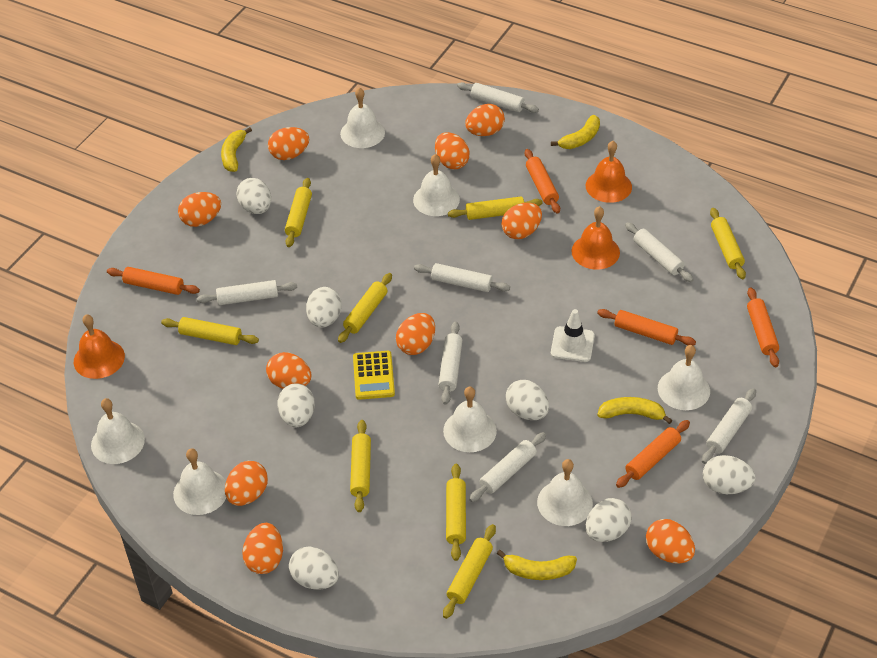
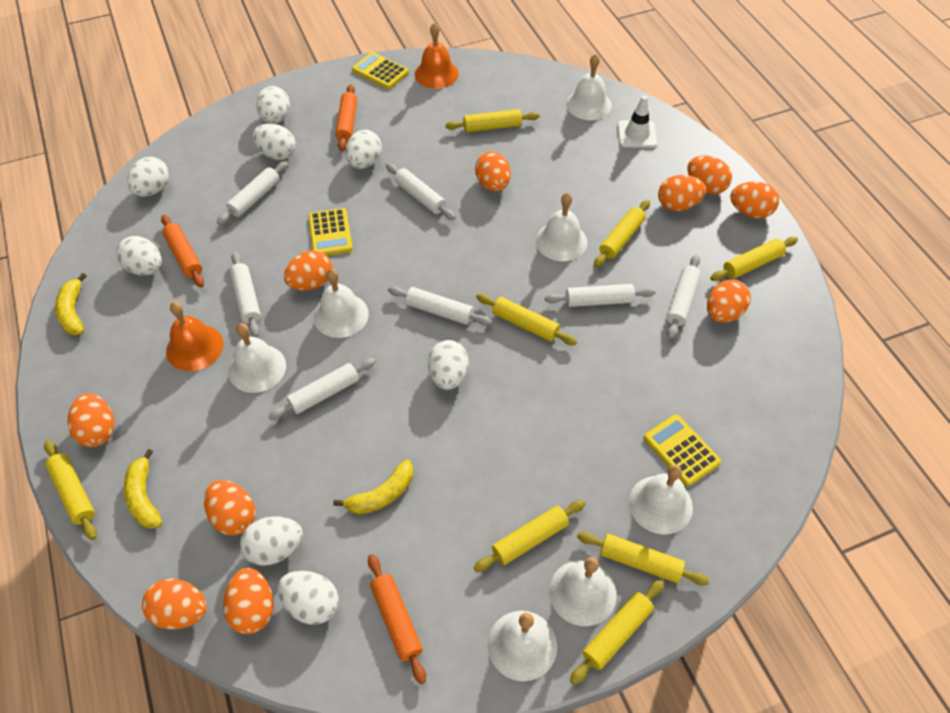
orange bell: 3 -> 2
orange rolling pin: 5 -> 3
white egg: 7 -> 8
yellow banana: 4 -> 3
yellow calculator: 1 -> 3

